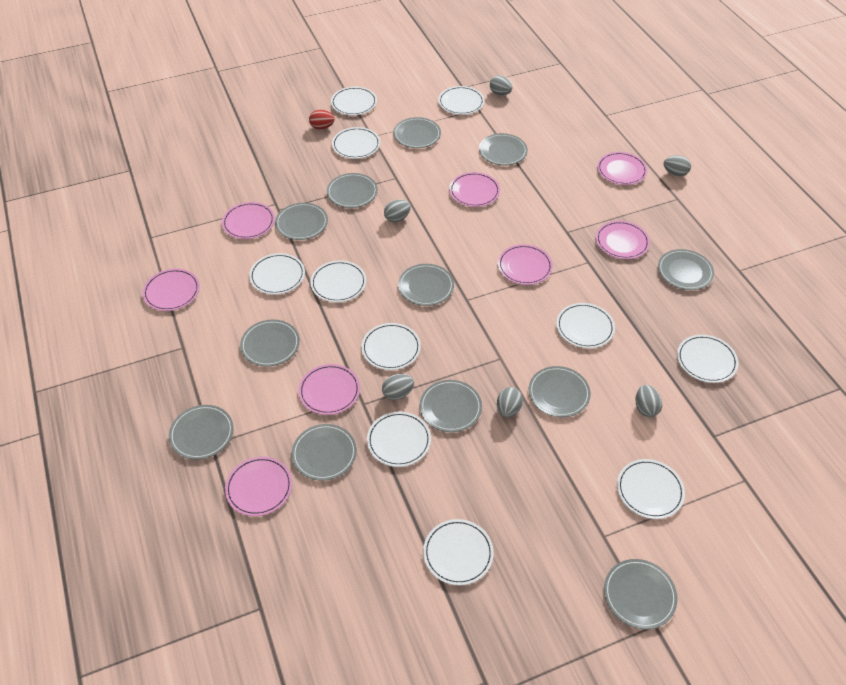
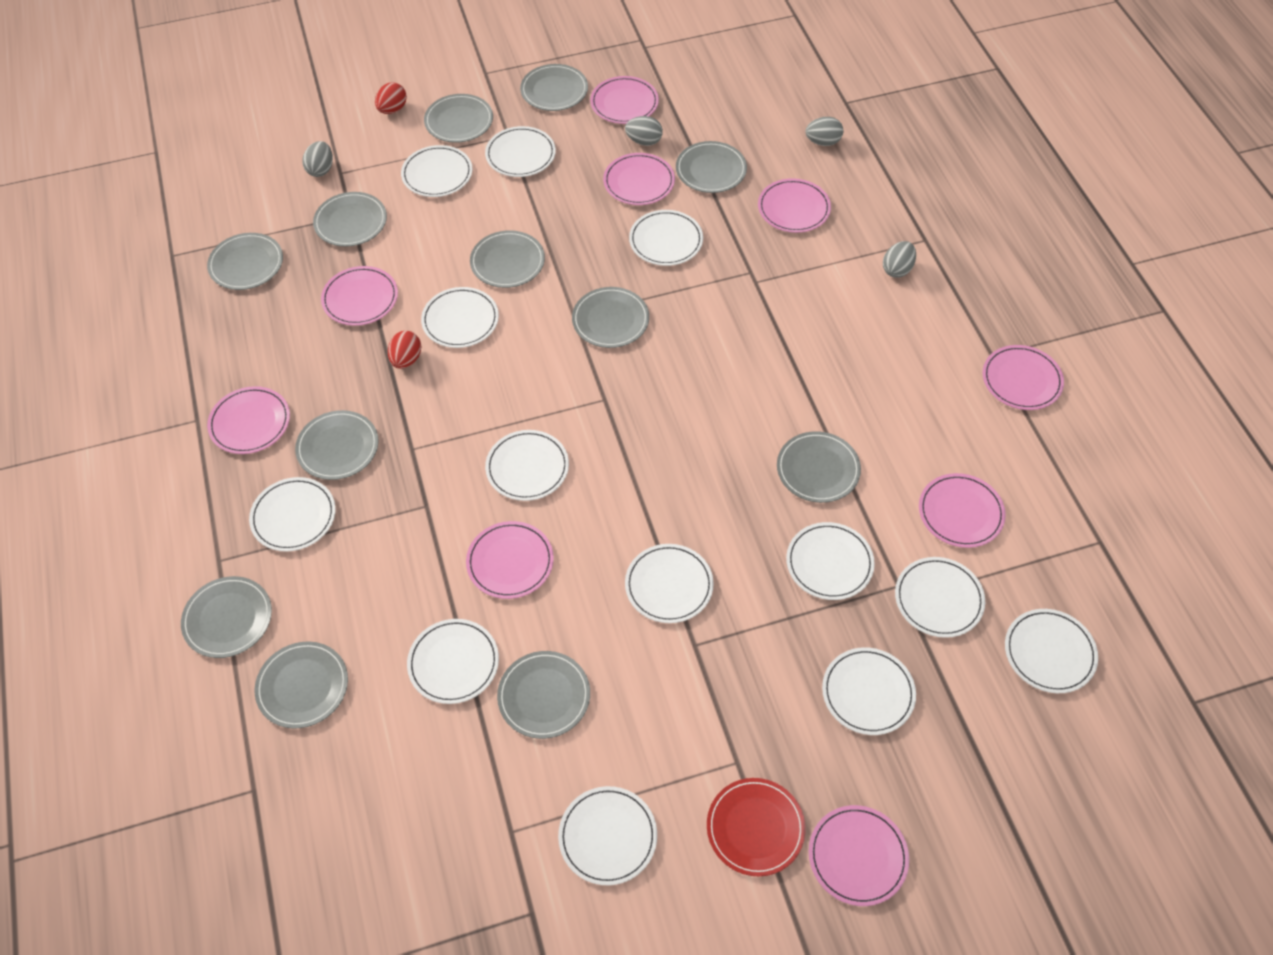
grey egg: 6 -> 4
pink plate: 8 -> 9
red egg: 1 -> 2
red plate: 0 -> 1
white plate: 11 -> 13

